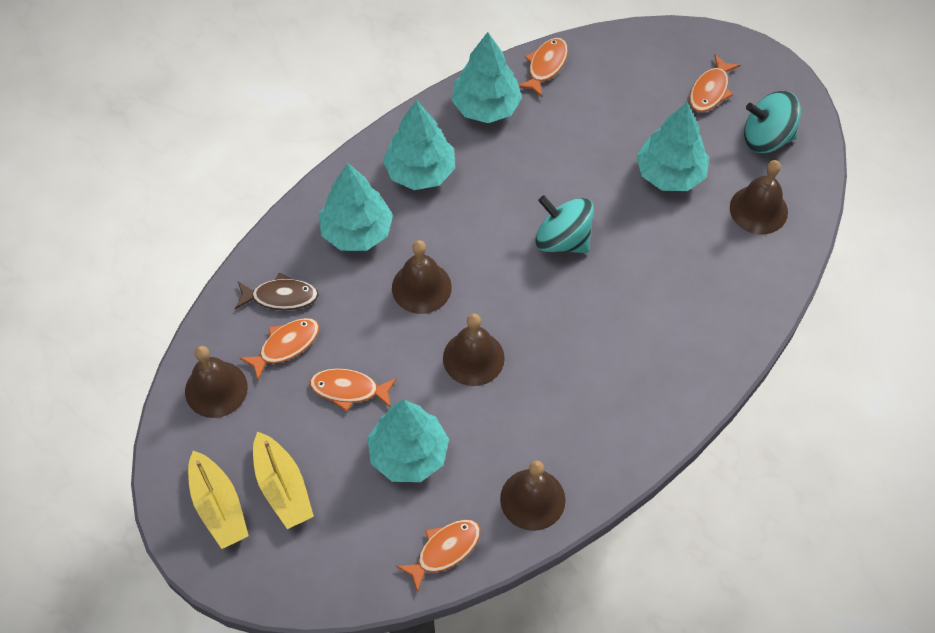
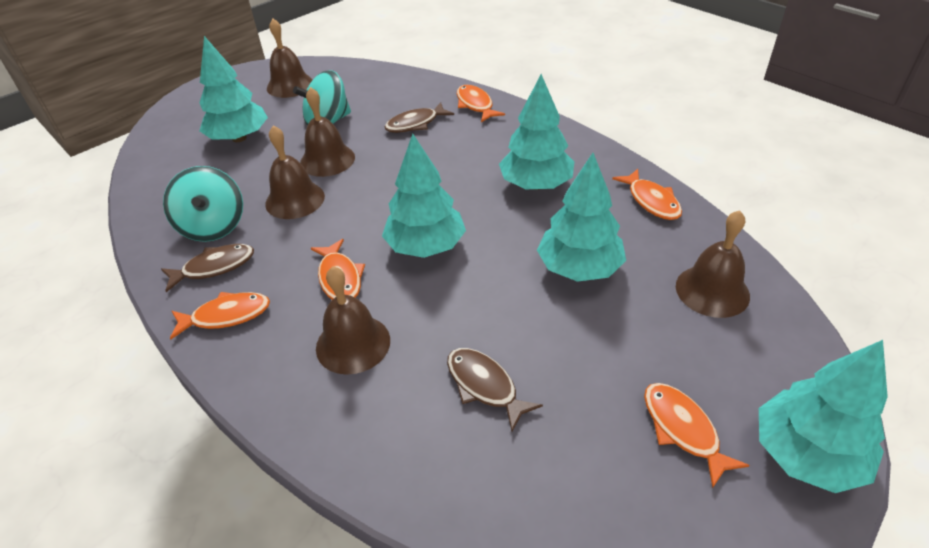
brown fish: 1 -> 3
yellow boat: 2 -> 0

